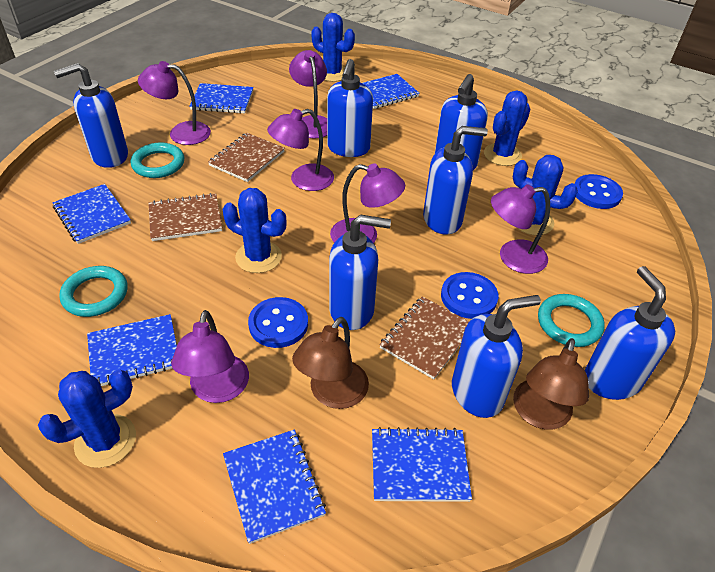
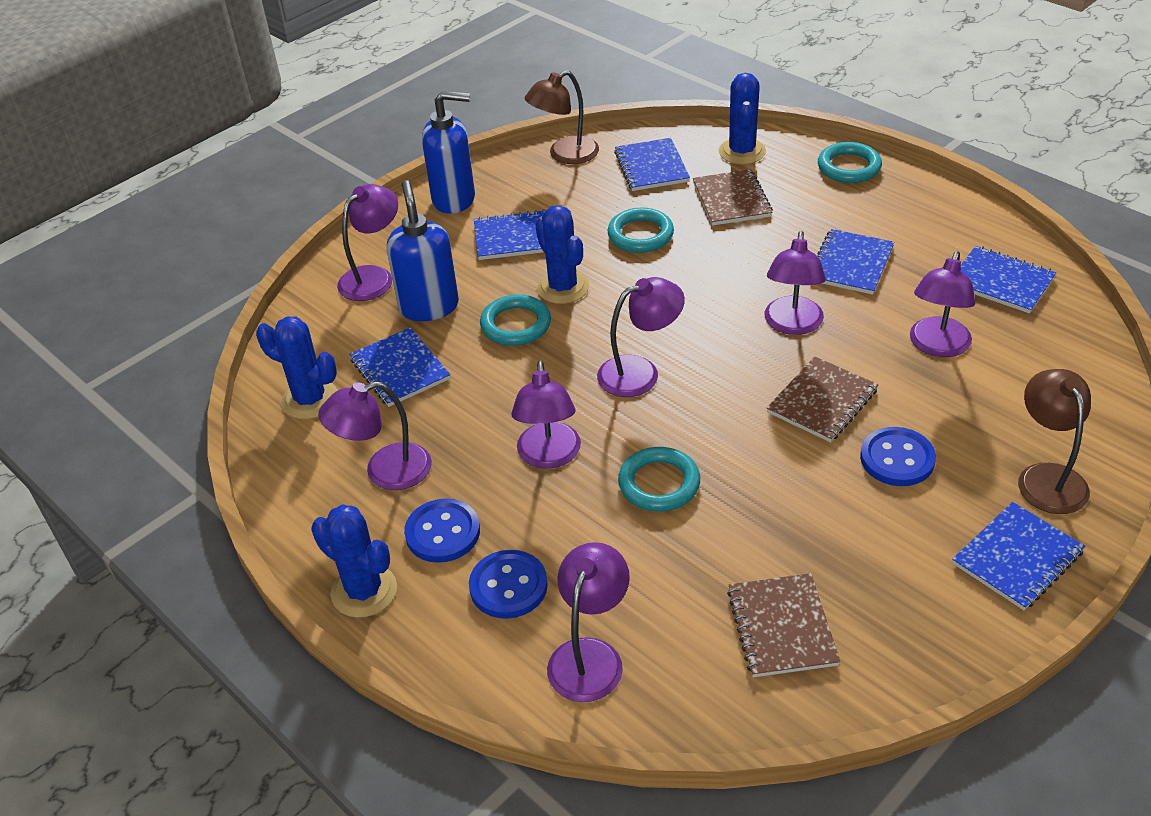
blue cactus: 5 -> 4
blue soap dispenser: 7 -> 2
purple lamp: 6 -> 7
turquoise ring: 3 -> 4

